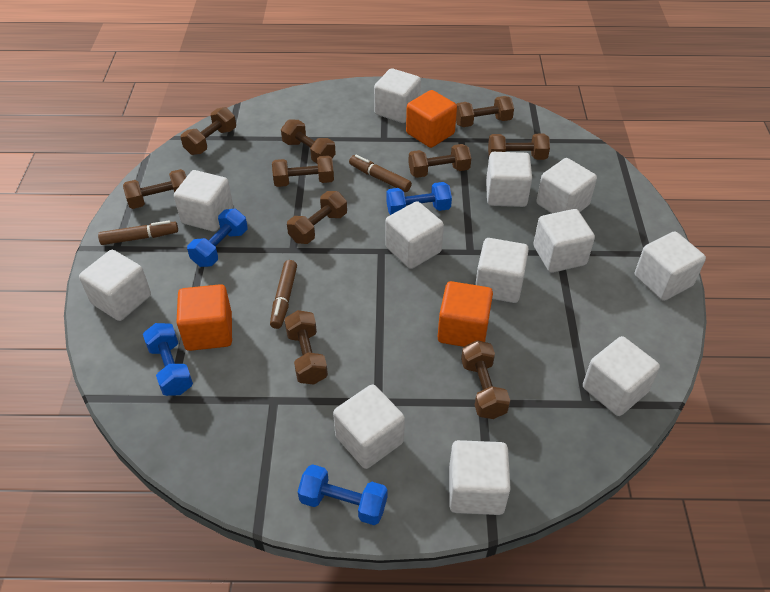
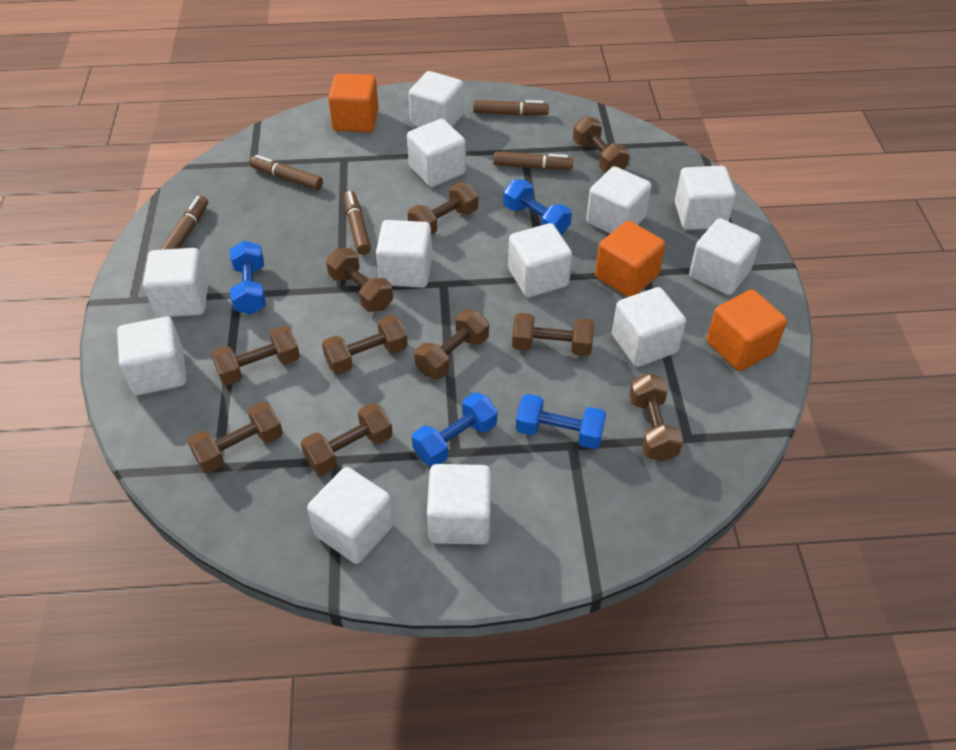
brown marker: 3 -> 5

